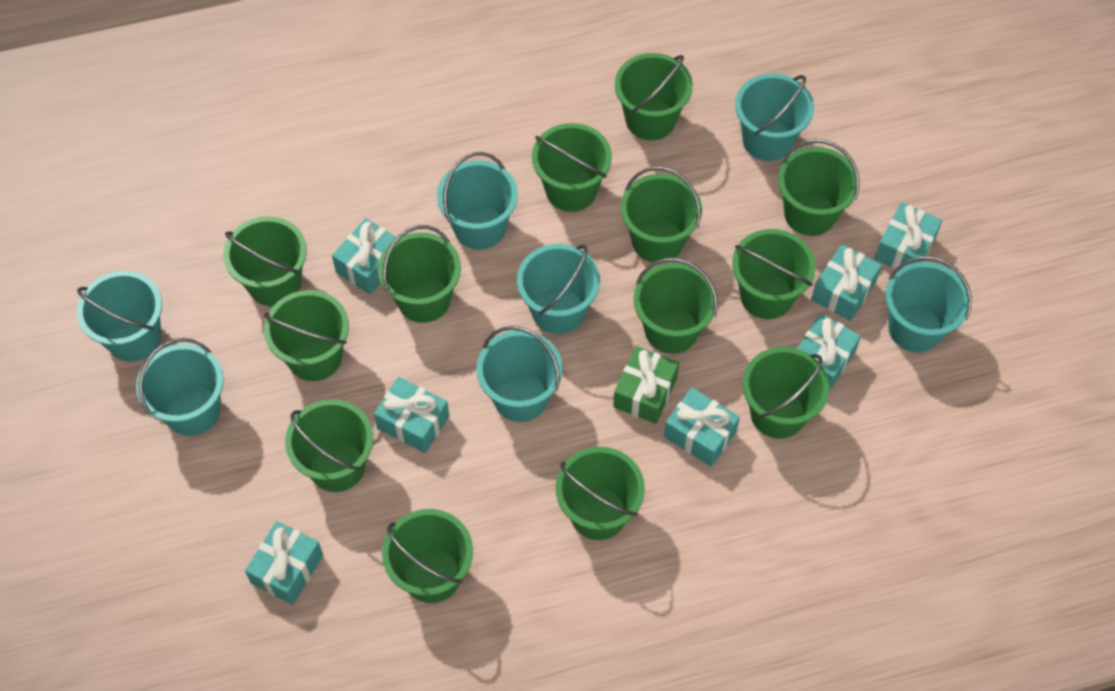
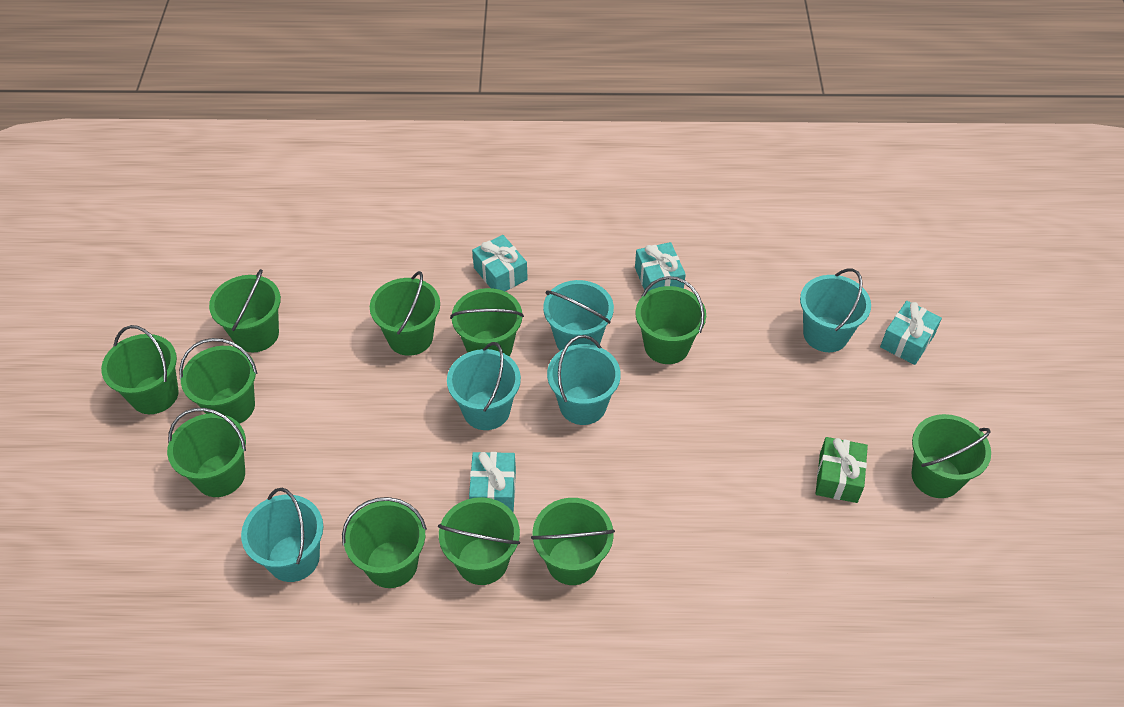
green bucket: 13 -> 11
turquoise bucket: 7 -> 5
turquoise gift: 7 -> 4

